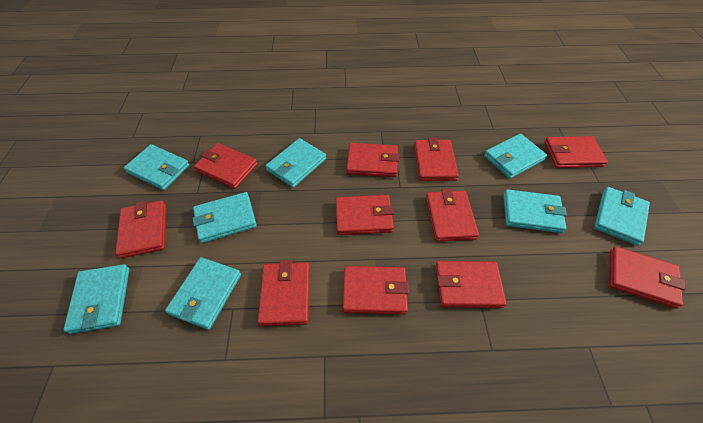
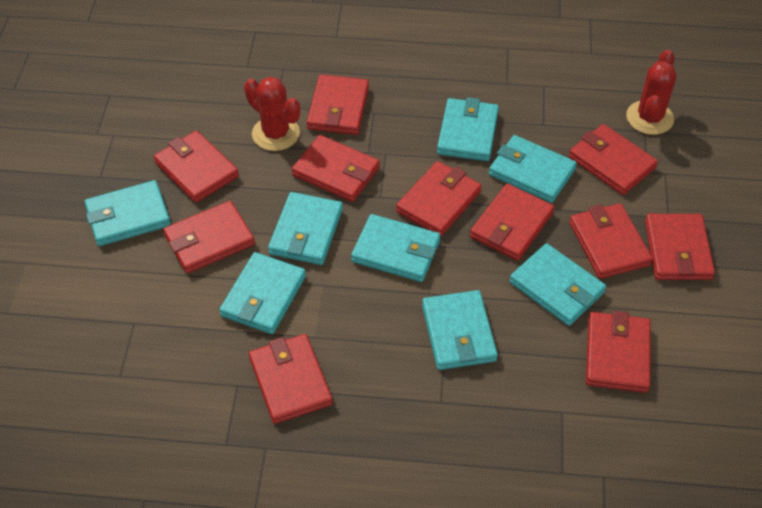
red cactus: 0 -> 2

